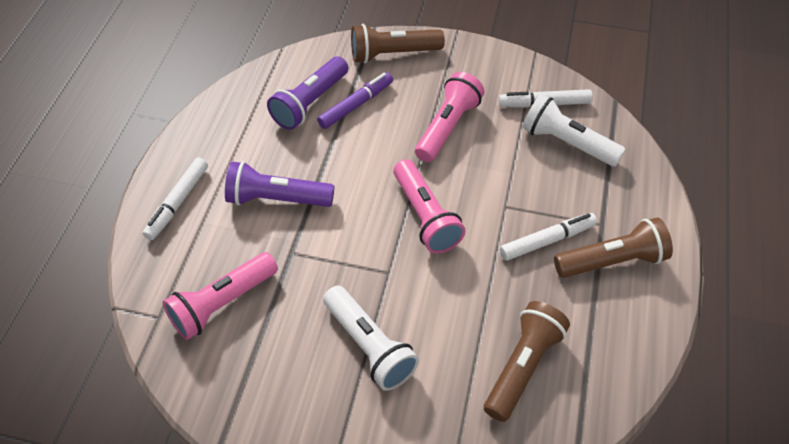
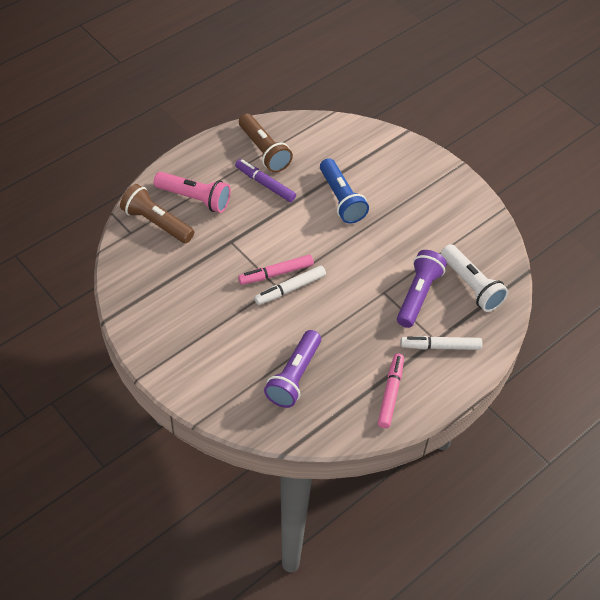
blue flashlight: 0 -> 1
brown flashlight: 3 -> 2
pink flashlight: 3 -> 1
pink marker: 0 -> 2
white flashlight: 2 -> 1
white marker: 3 -> 2

